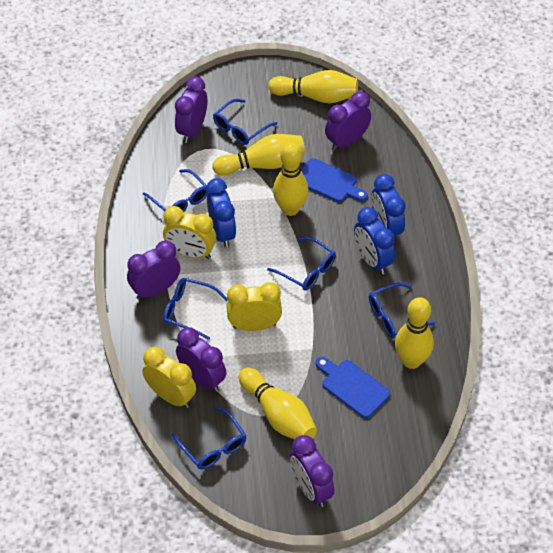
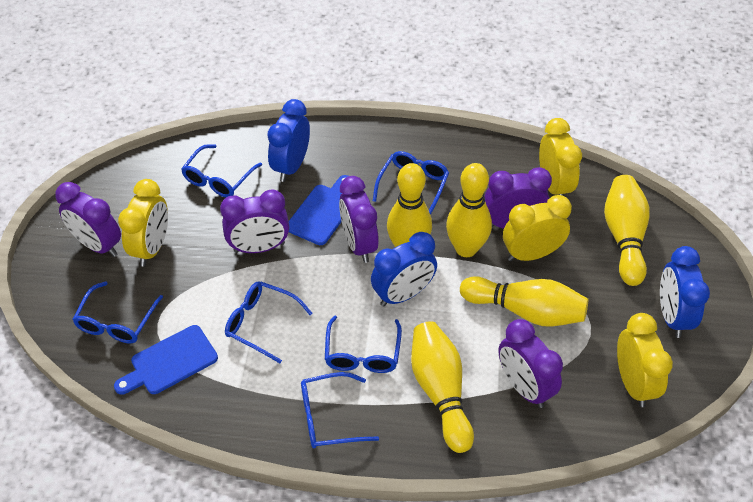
yellow clock: 3 -> 4

